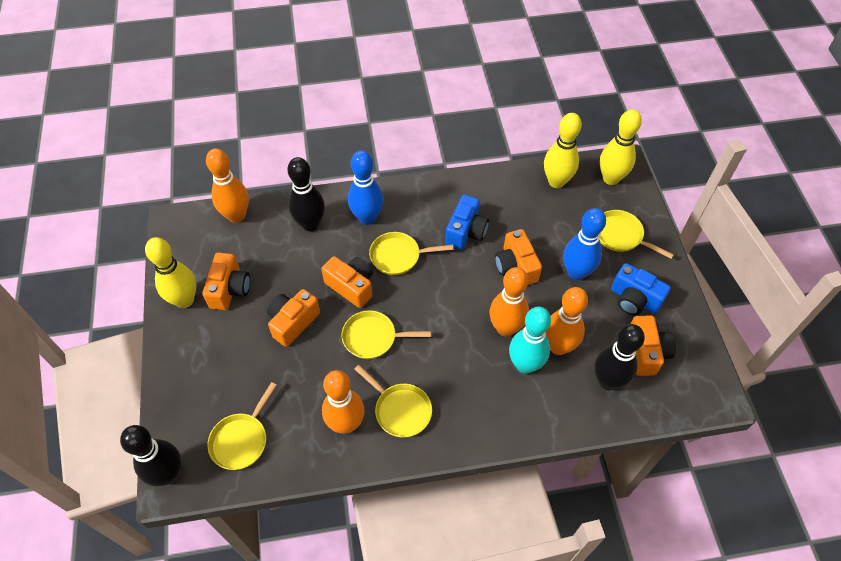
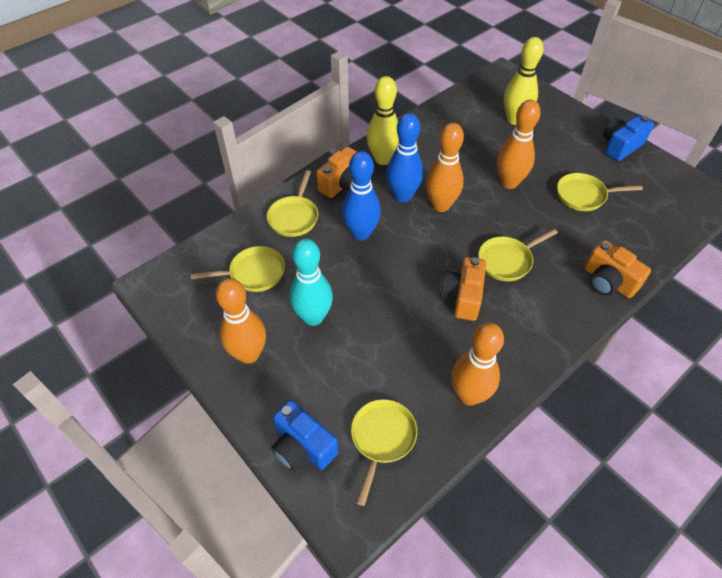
black bowling pin: 3 -> 0
orange camera: 5 -> 3
yellow bowling pin: 3 -> 2

